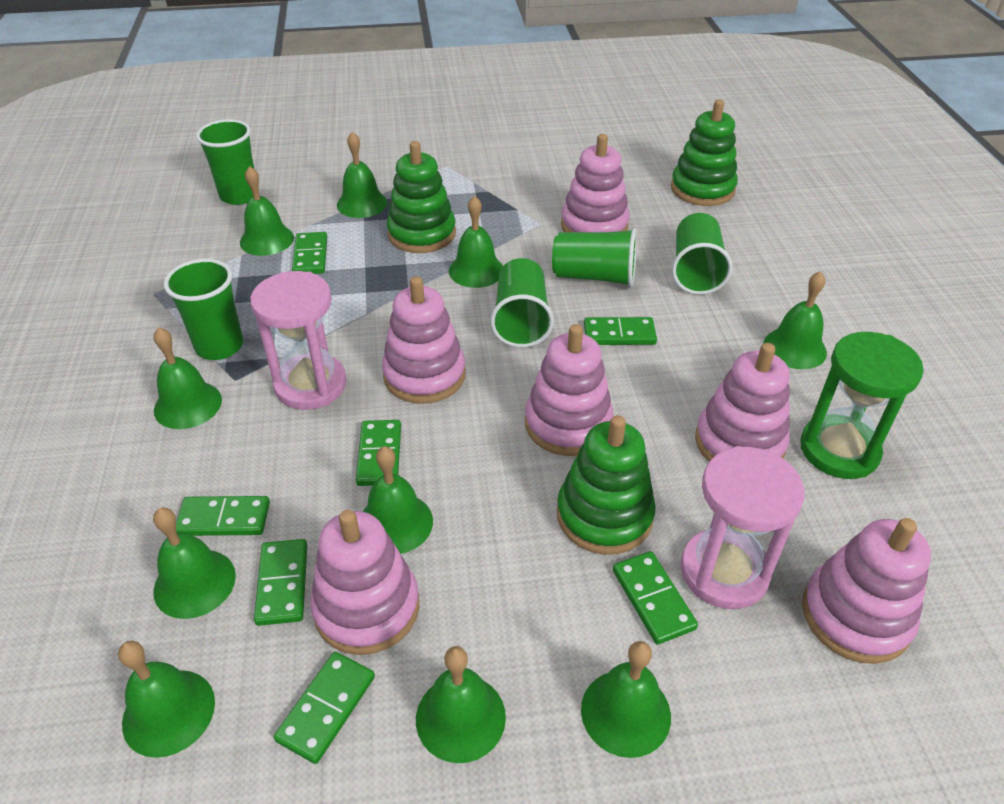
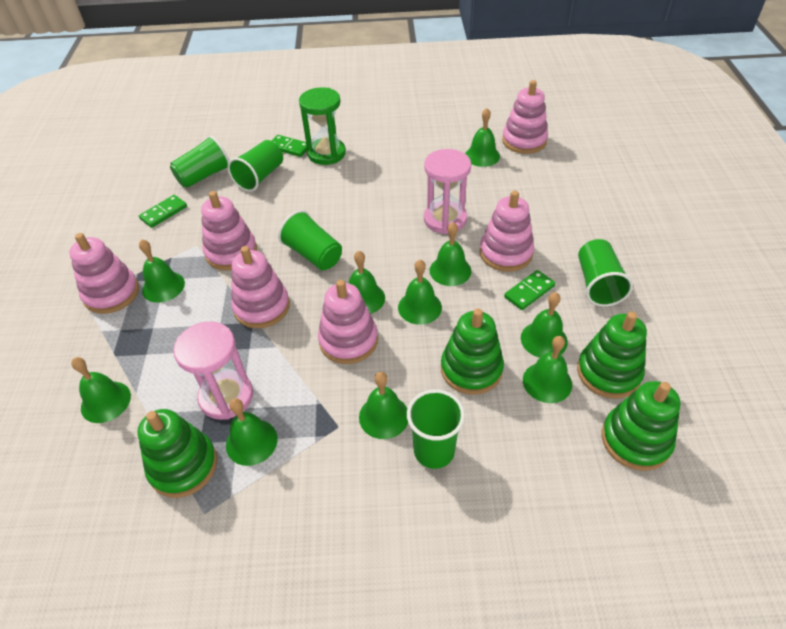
green domino: 7 -> 3
green stacking toy: 3 -> 4

